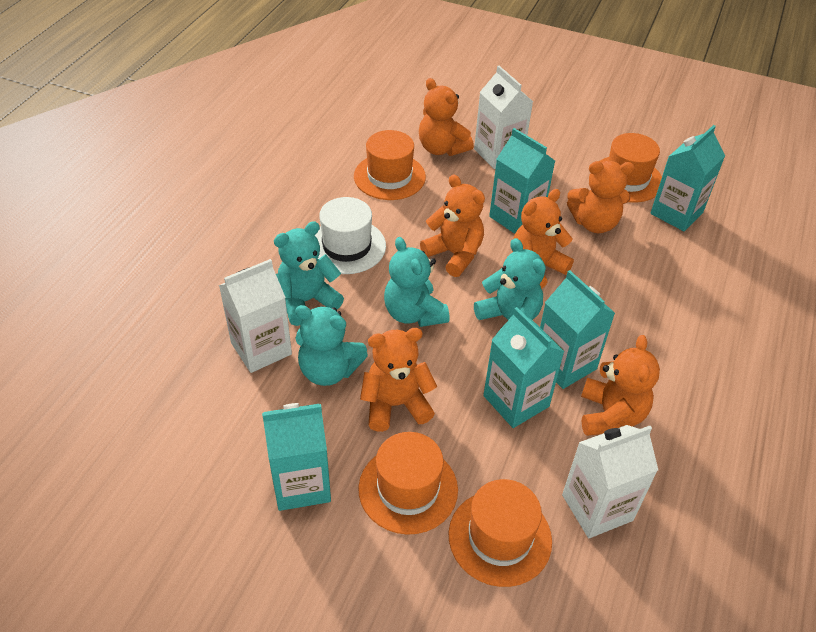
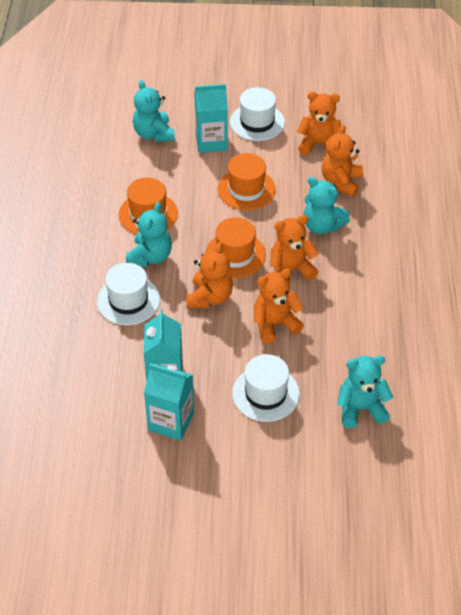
orange hat: 4 -> 3
orange teddy bear: 6 -> 5
turquoise carton: 5 -> 3
white carton: 3 -> 0
white hat: 1 -> 3

